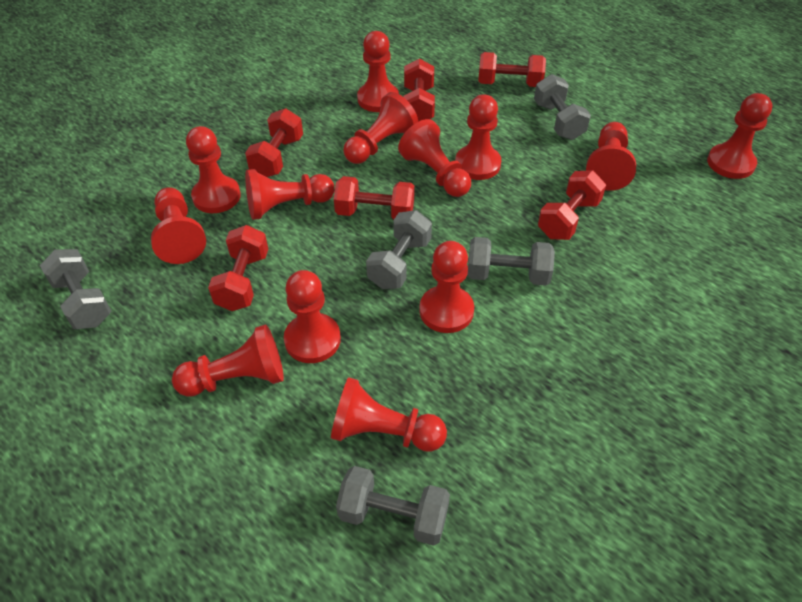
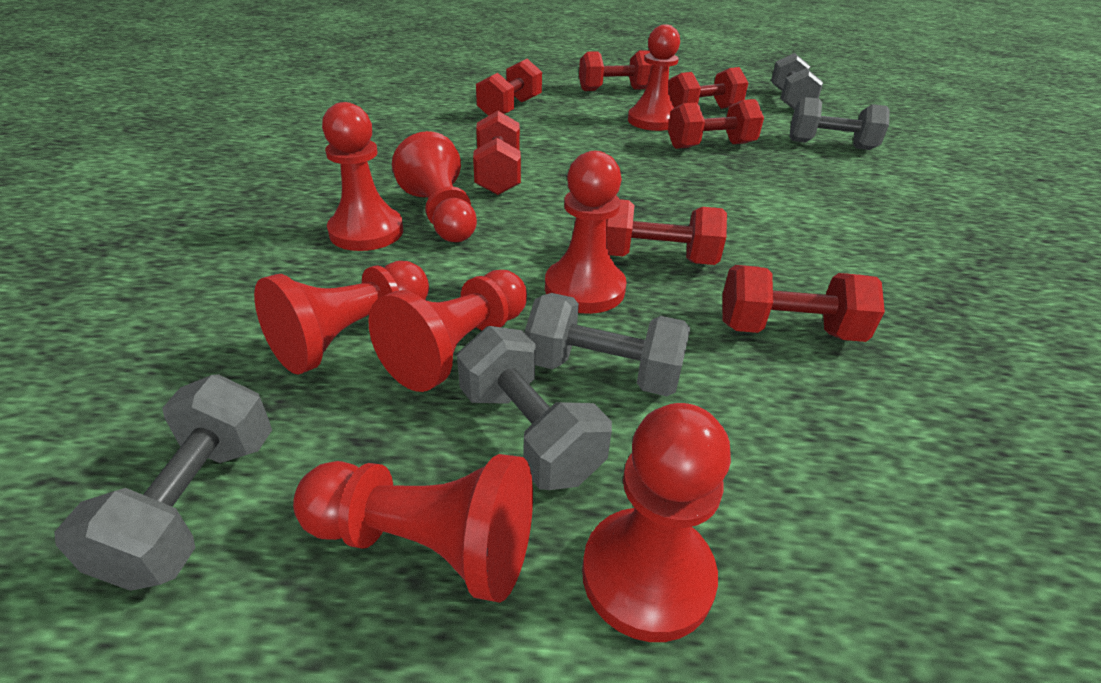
red dumbbell: 6 -> 7
red pawn: 13 -> 8

